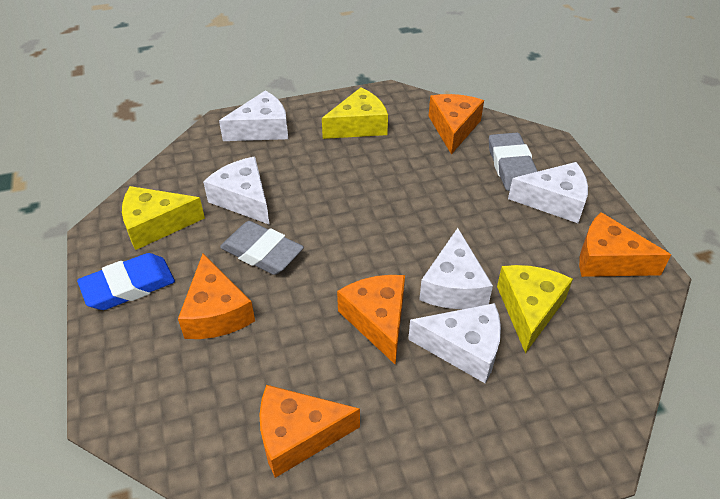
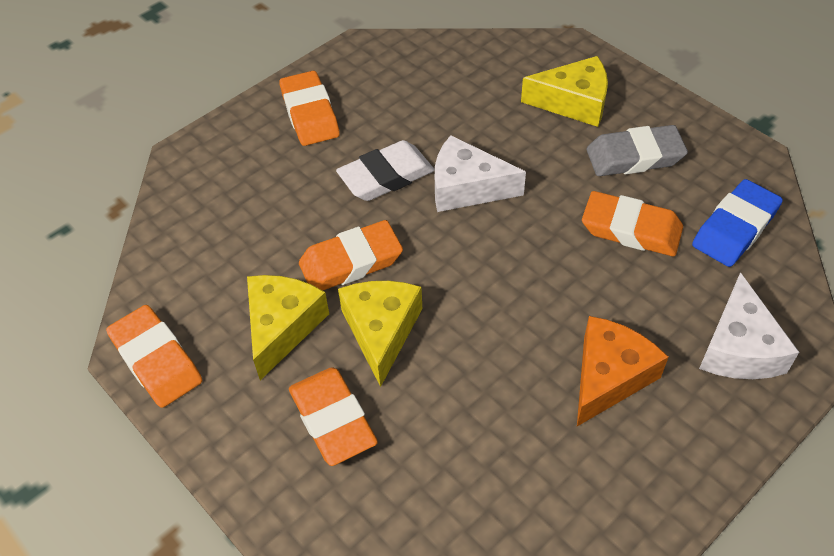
grey eraser: 2 -> 1
orange cheese: 5 -> 1
orange eraser: 0 -> 5
white cheese: 5 -> 2
white eraser: 0 -> 1

